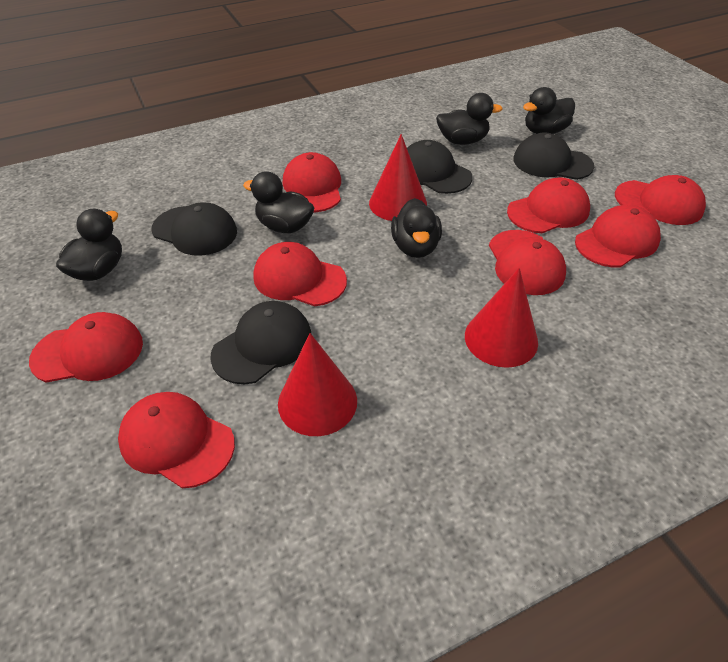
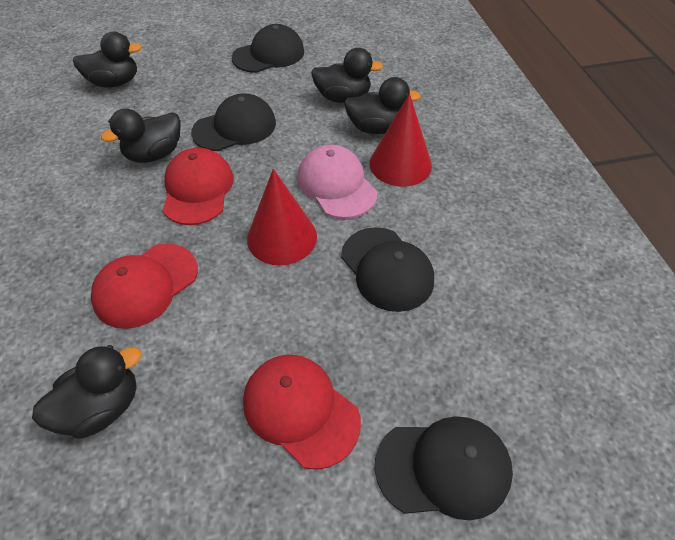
pink cap: 0 -> 1
red cap: 8 -> 3
red cone: 3 -> 2

